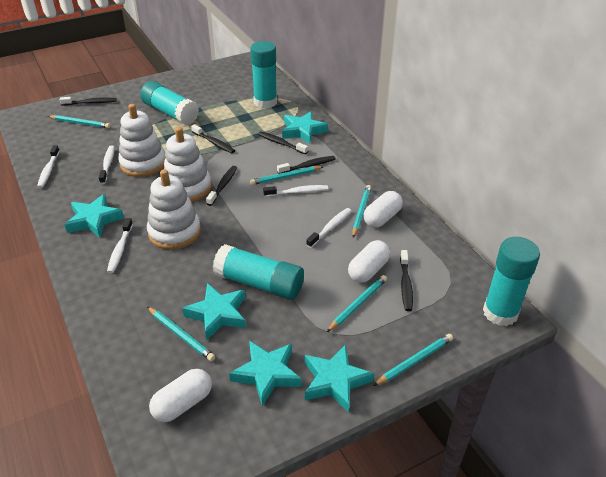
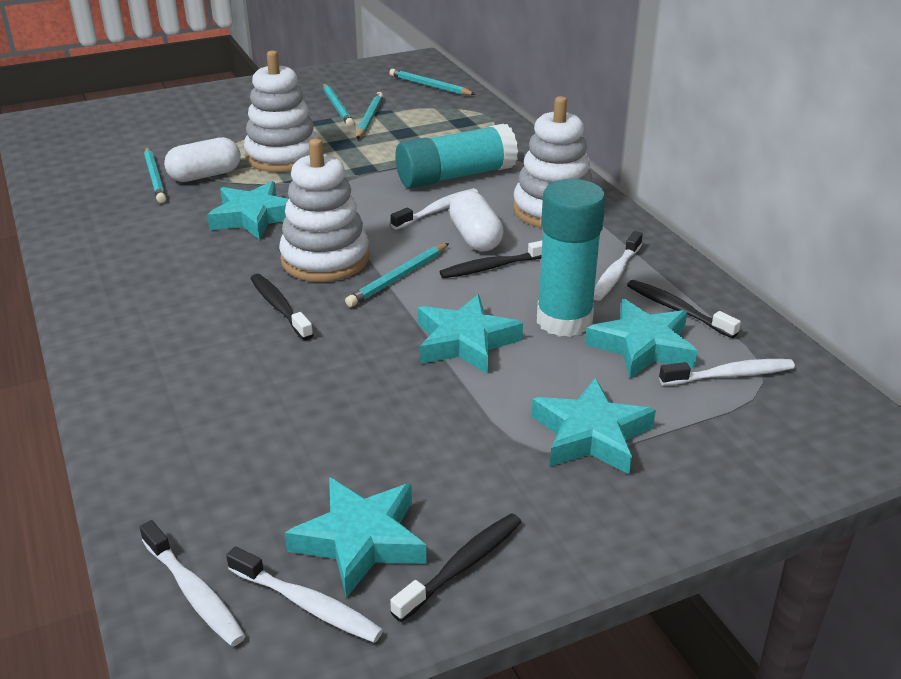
black toothbrush: 6 -> 4
turquoise glue stick: 4 -> 2
turquoise pencil: 6 -> 5
white capsule: 3 -> 2

